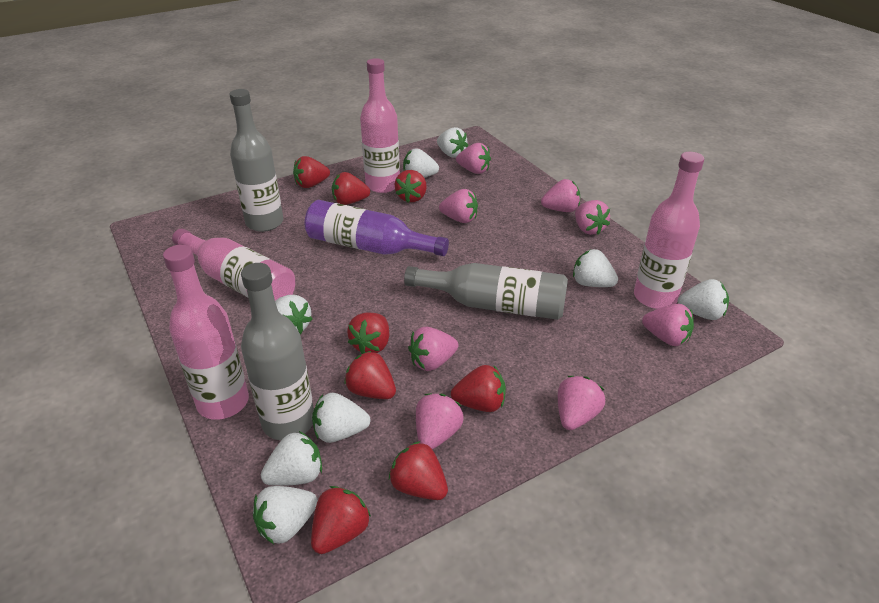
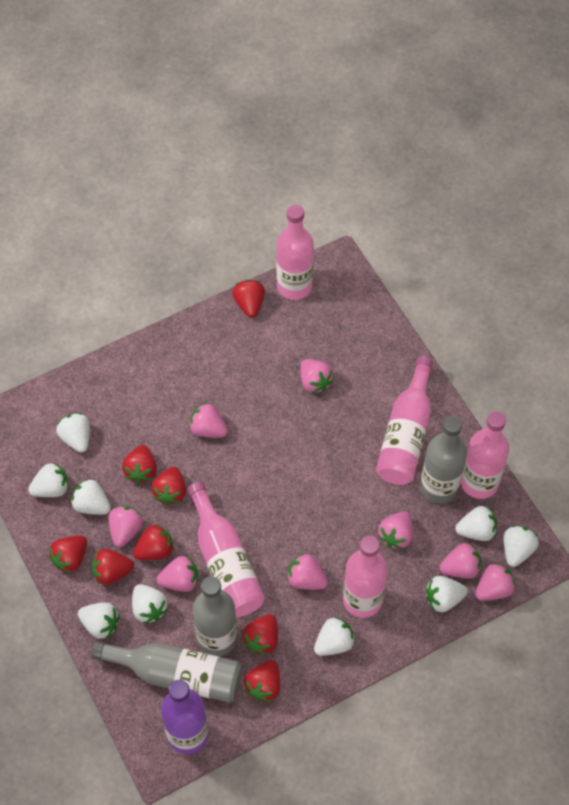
pink bottle: 4 -> 5
white strawberry: 8 -> 9

